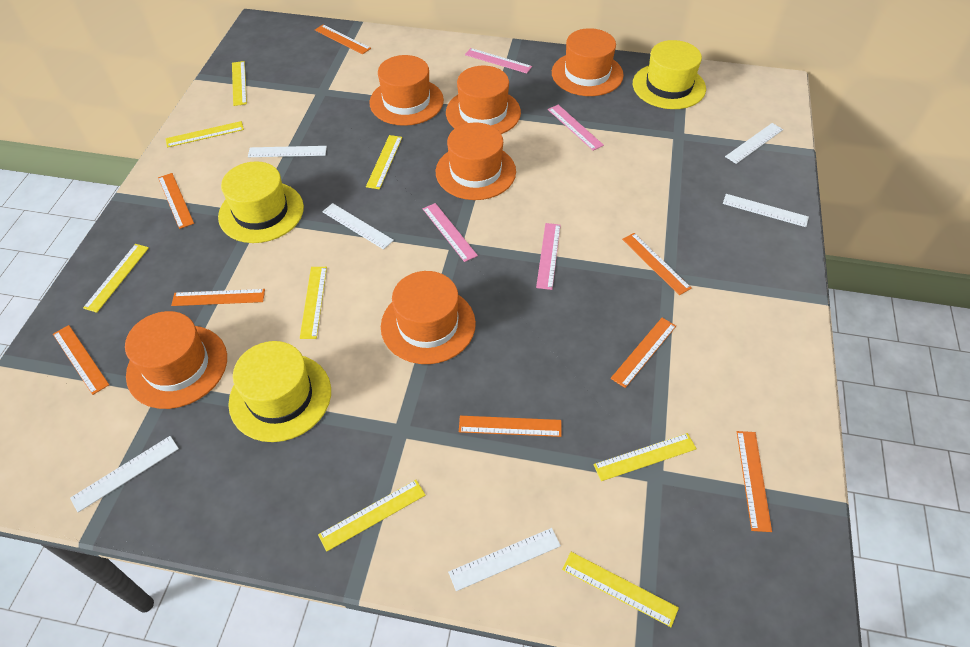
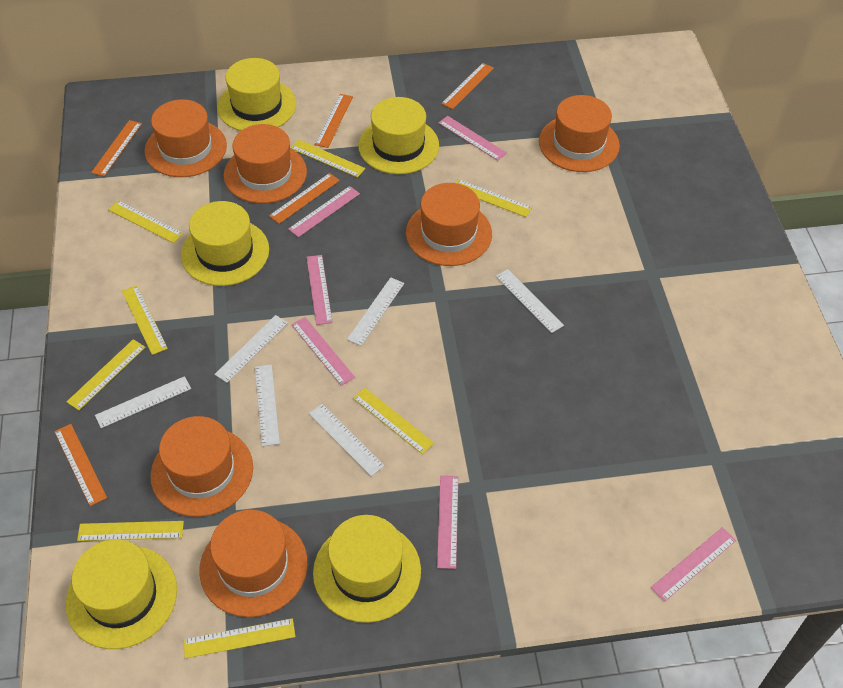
orange ruler: 8 -> 5
pink ruler: 4 -> 6
yellow hat: 3 -> 5

